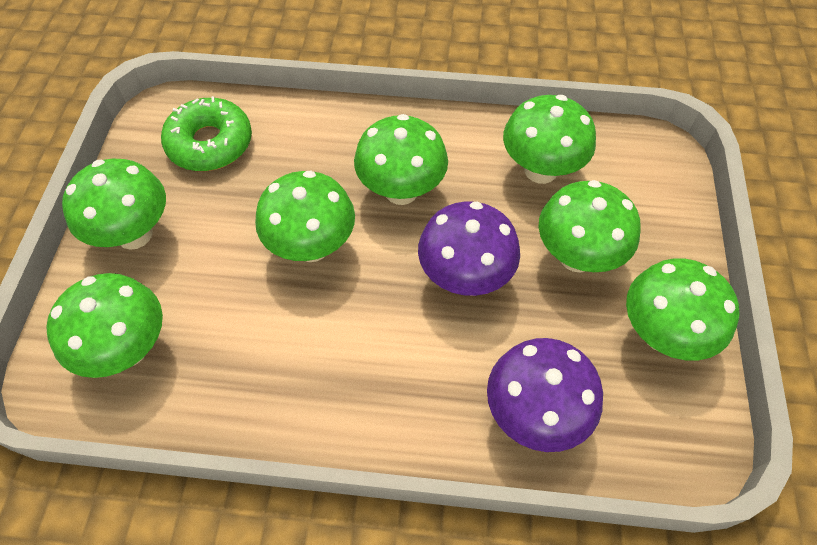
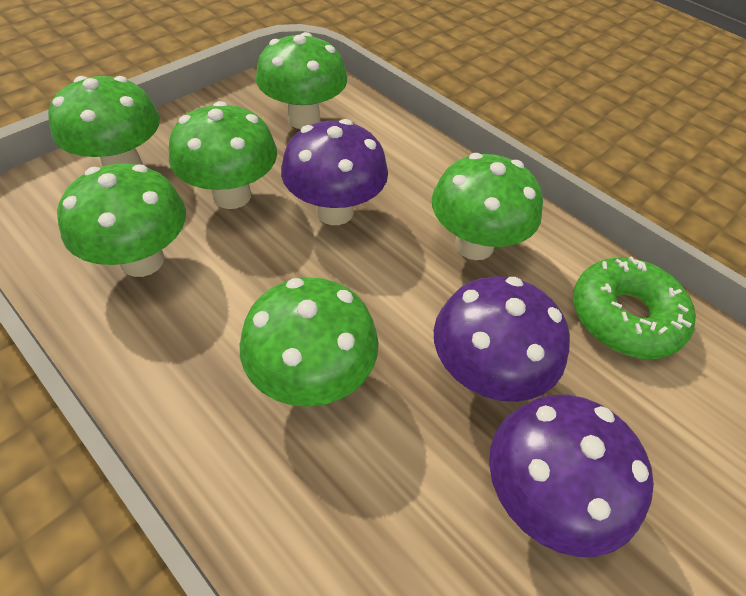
green mushroom: 7 -> 6
purple mushroom: 2 -> 3

